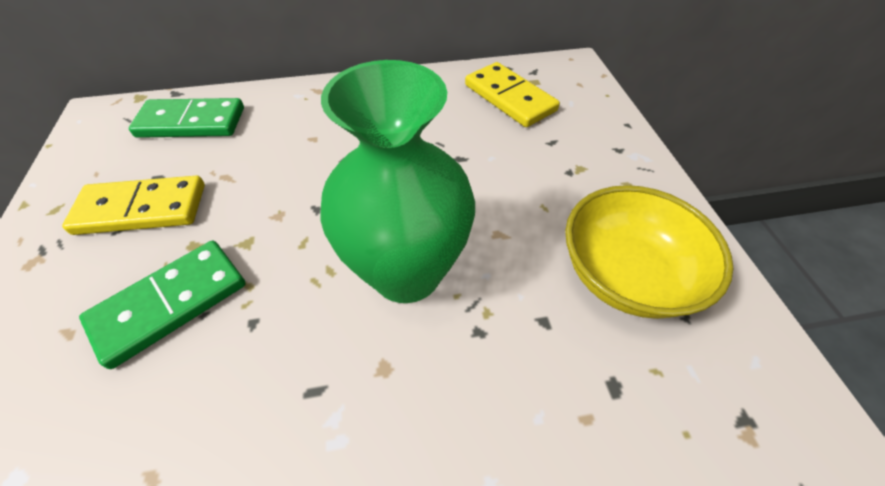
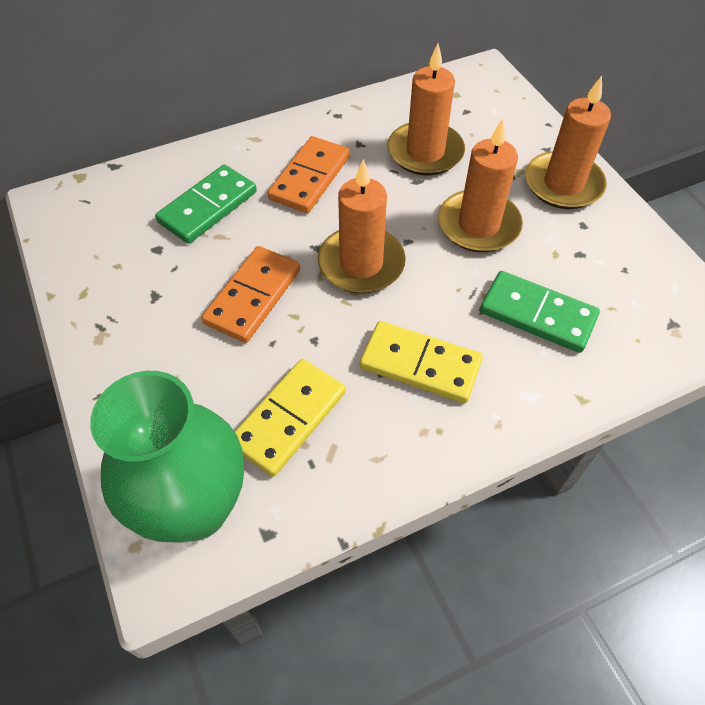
orange candle: 0 -> 4
orange domino: 0 -> 2
yellow bowl: 1 -> 0

